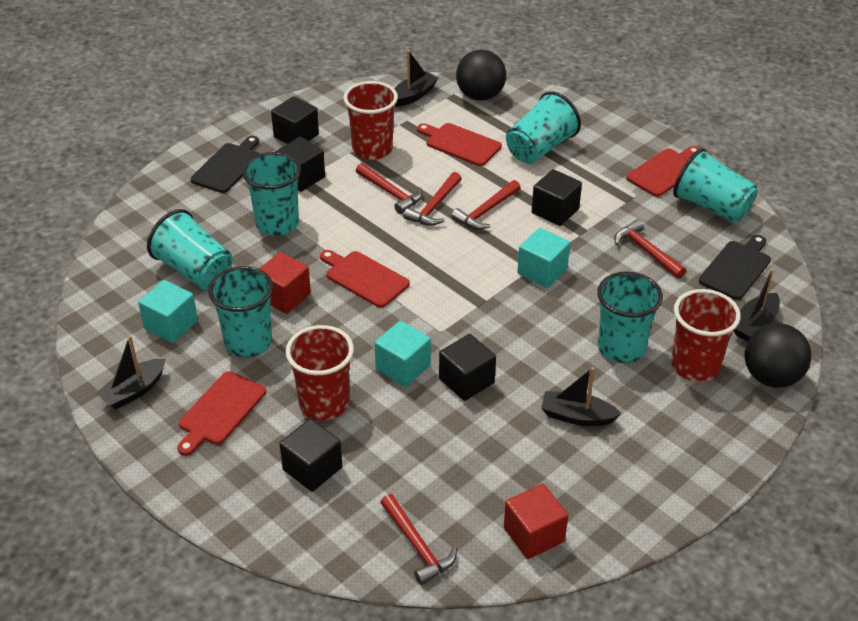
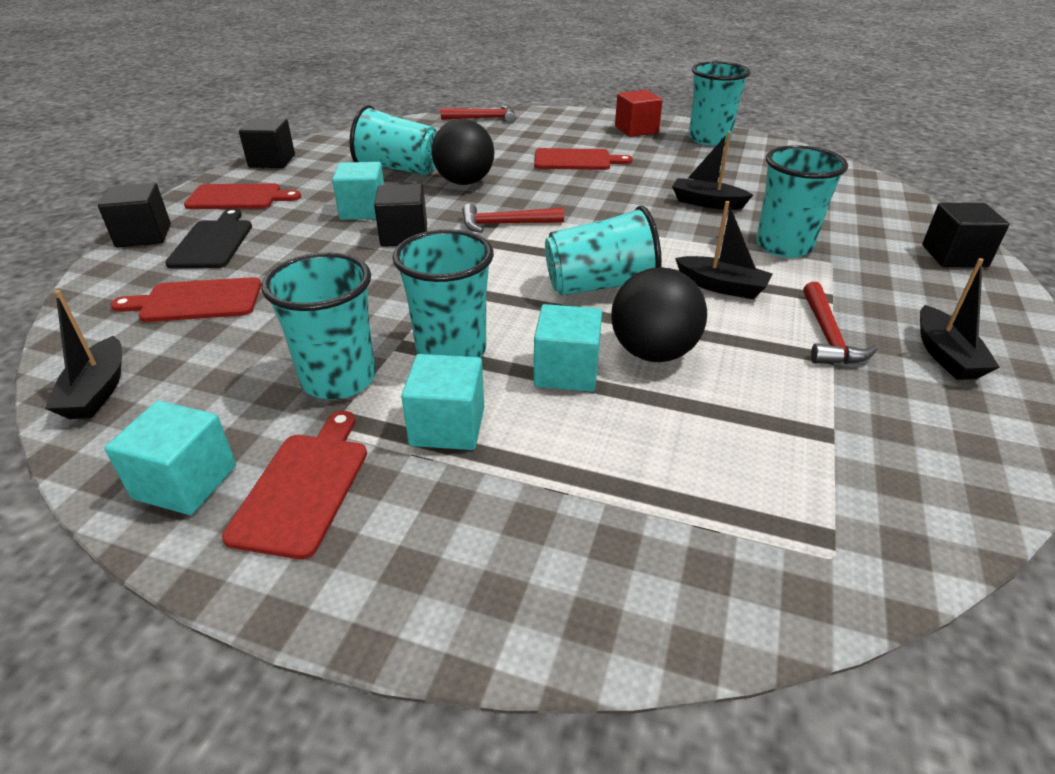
black cube: 5 -> 4
black cutting board: 2 -> 1
red cube: 2 -> 1
red cup: 3 -> 0
red hammer: 5 -> 3
turquoise cube: 3 -> 4

